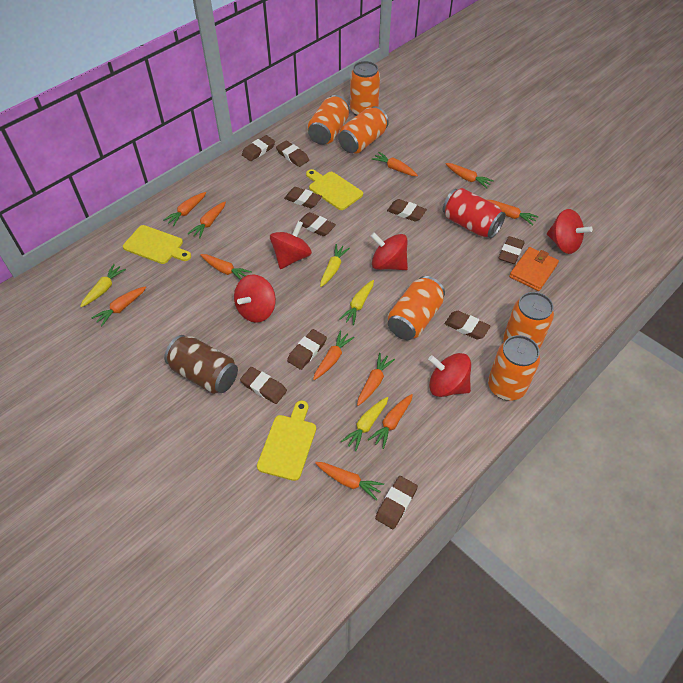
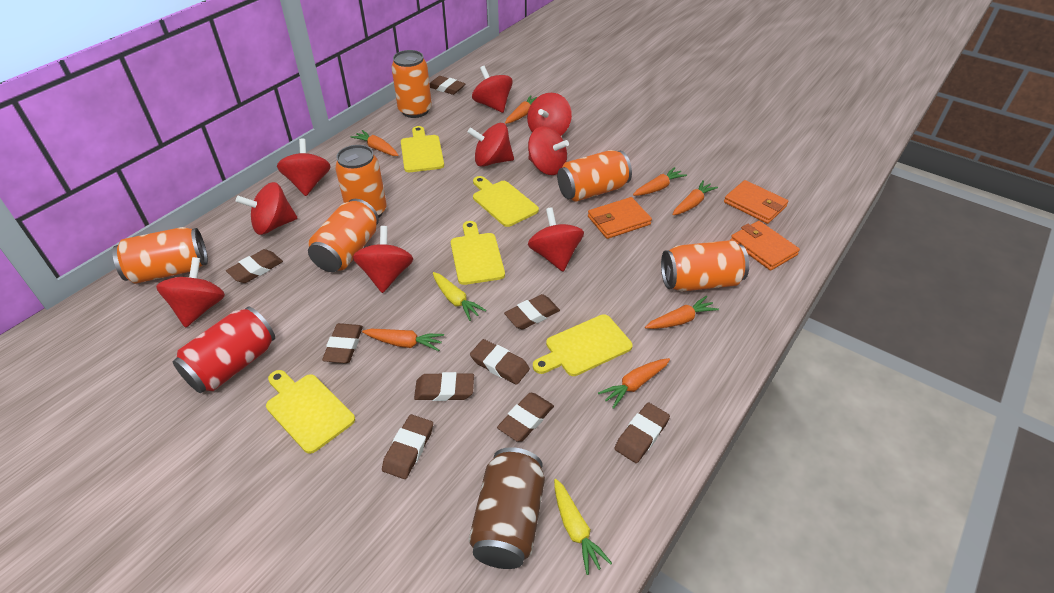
brown eraser: 10 -> 9
orange carrot: 11 -> 7
orange wallet: 1 -> 3
red spinning top: 5 -> 9
yellow carrot: 4 -> 2
yellow cutting board: 3 -> 5

